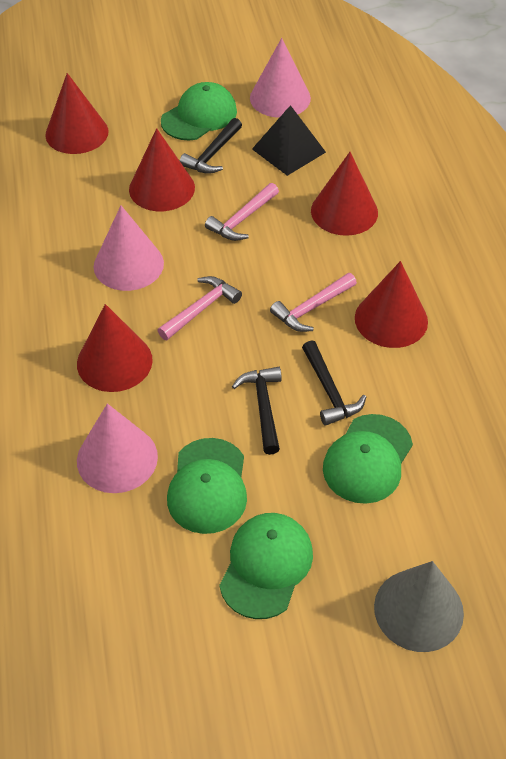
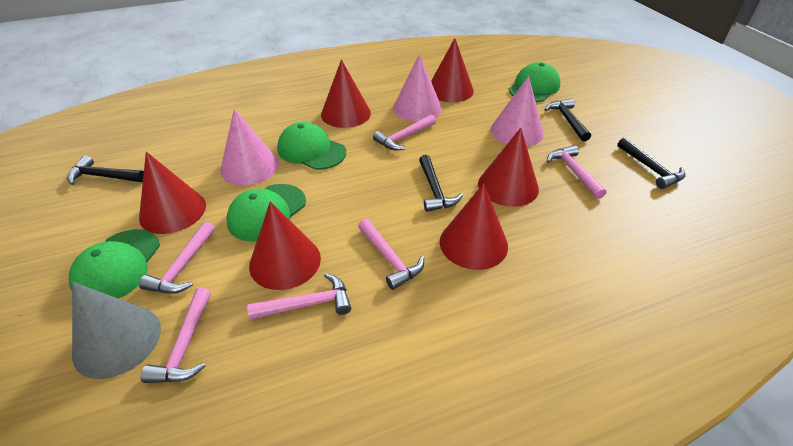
black hammer: 3 -> 4
black pyramid: 1 -> 0
pink hammer: 3 -> 6
red cone: 5 -> 6

